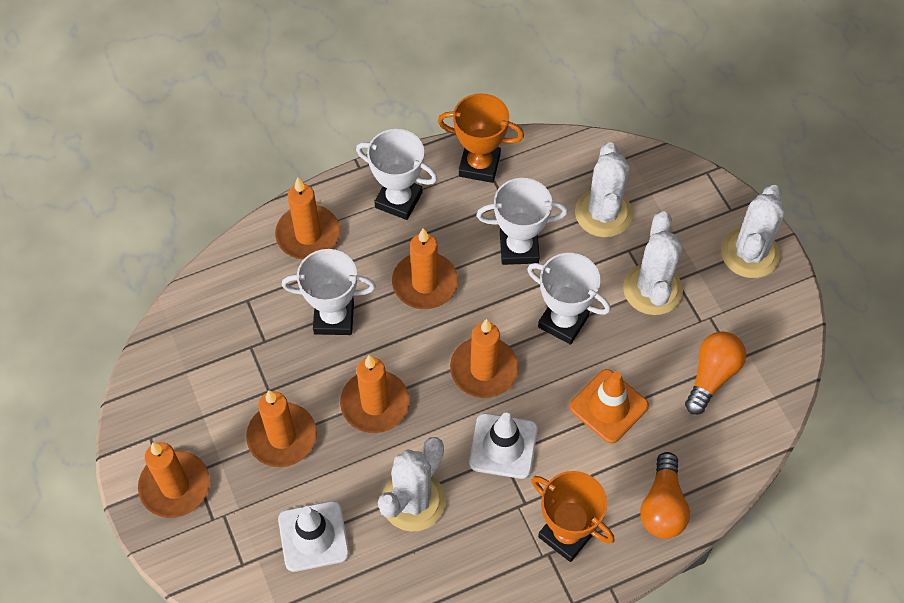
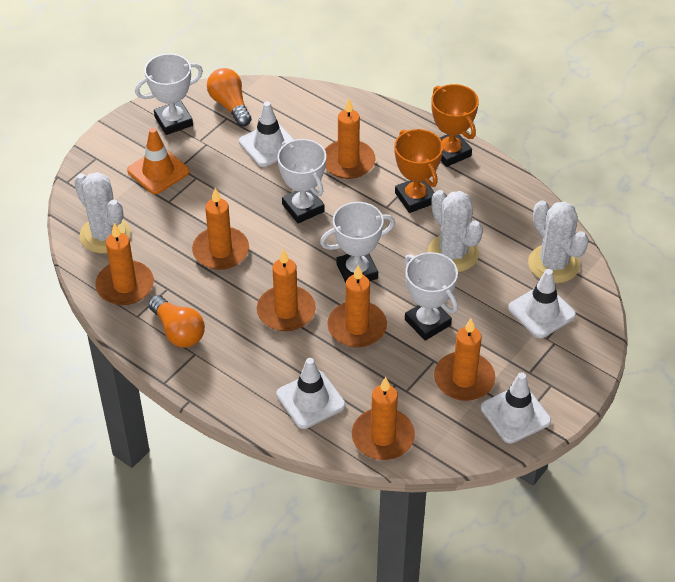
orange candle: 6 -> 7
white cactus: 4 -> 3
white traffic cone: 2 -> 4

